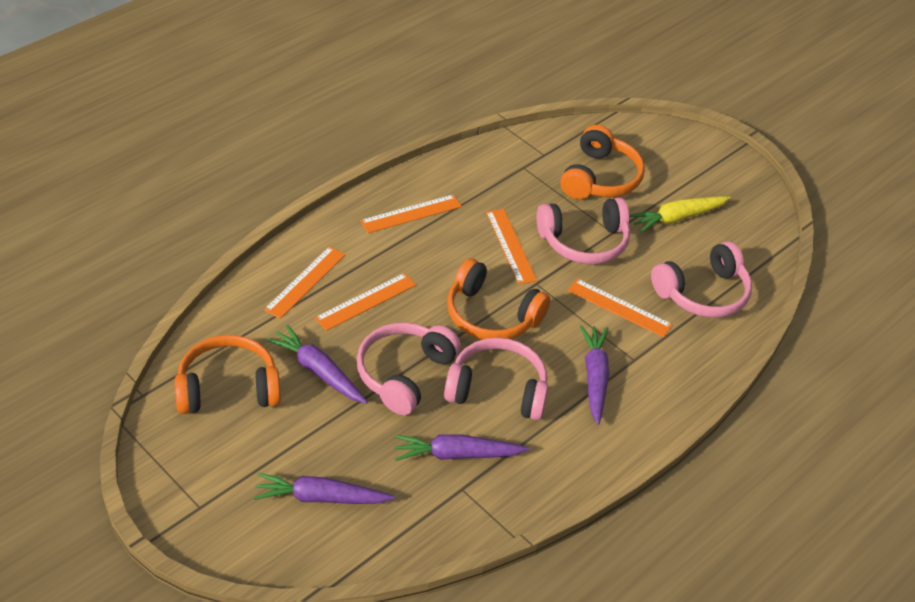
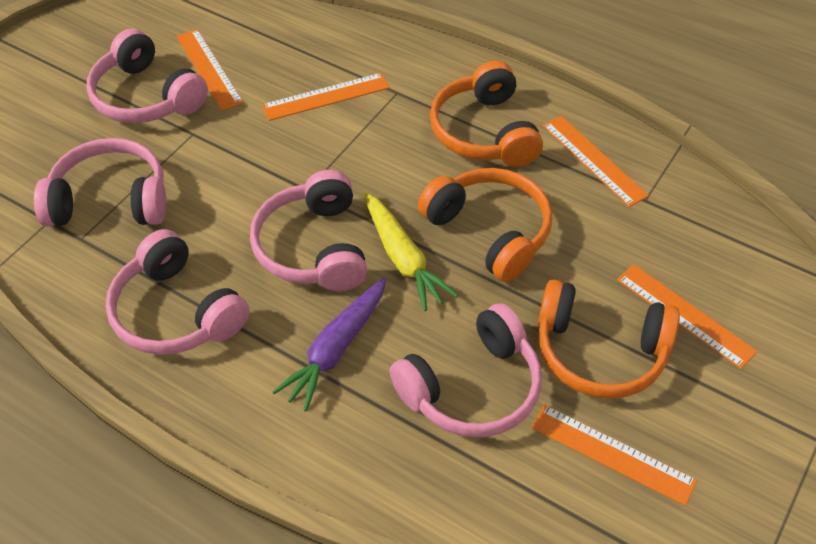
pink headphones: 4 -> 5
purple carrot: 4 -> 1

